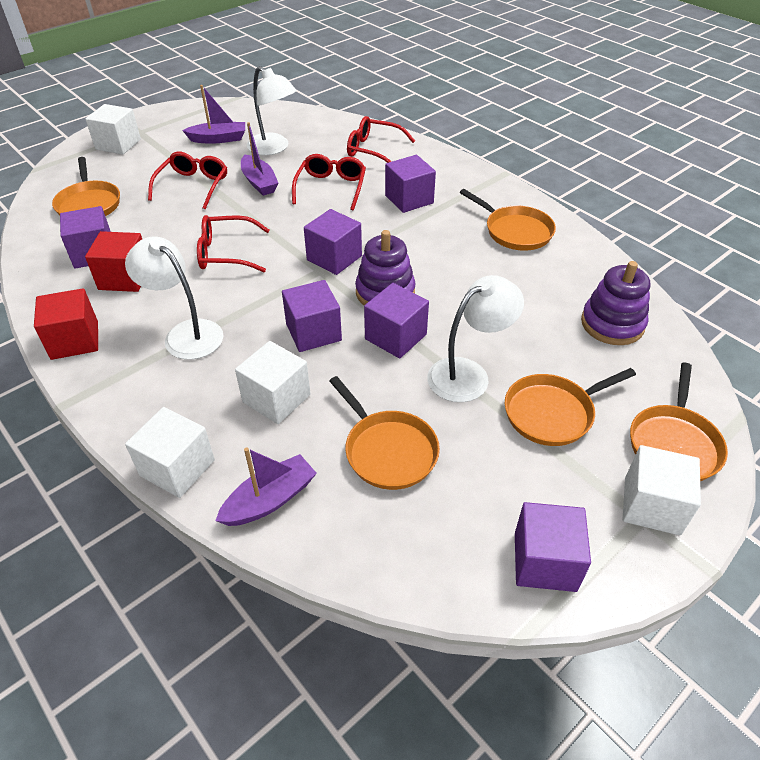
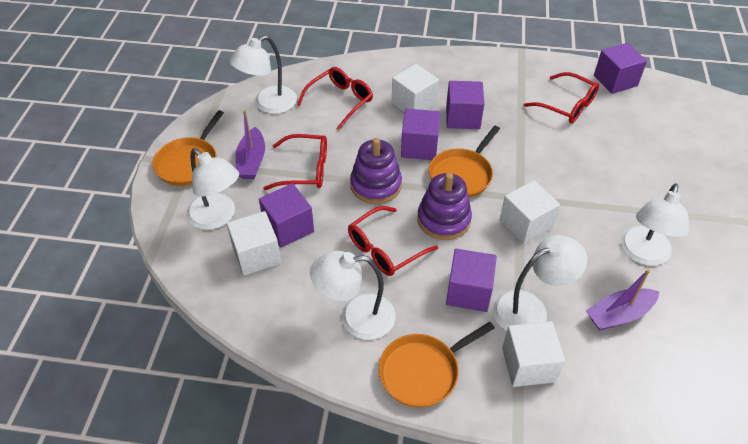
orange pan: 5 -> 3
purple boat: 3 -> 2
purple cube: 6 -> 5
red cube: 2 -> 0
white lamp: 3 -> 5

